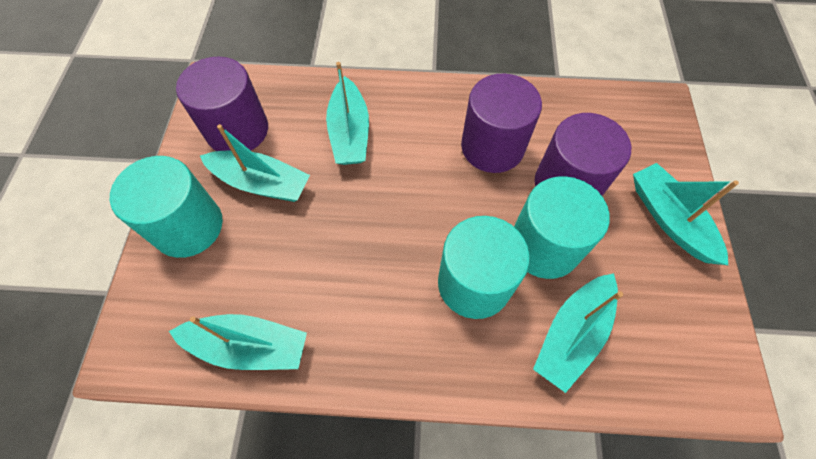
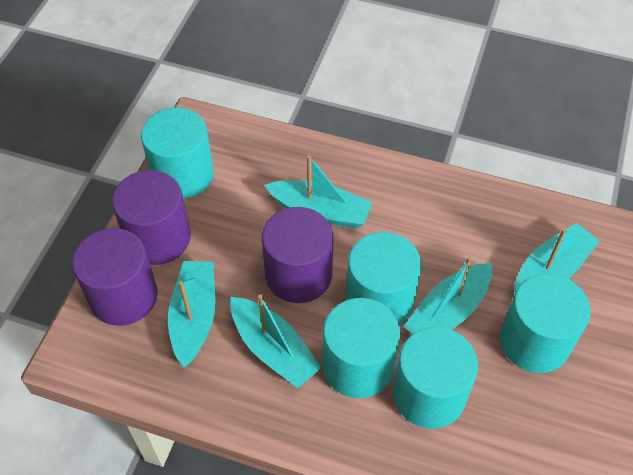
turquoise cylinder: 3 -> 5

